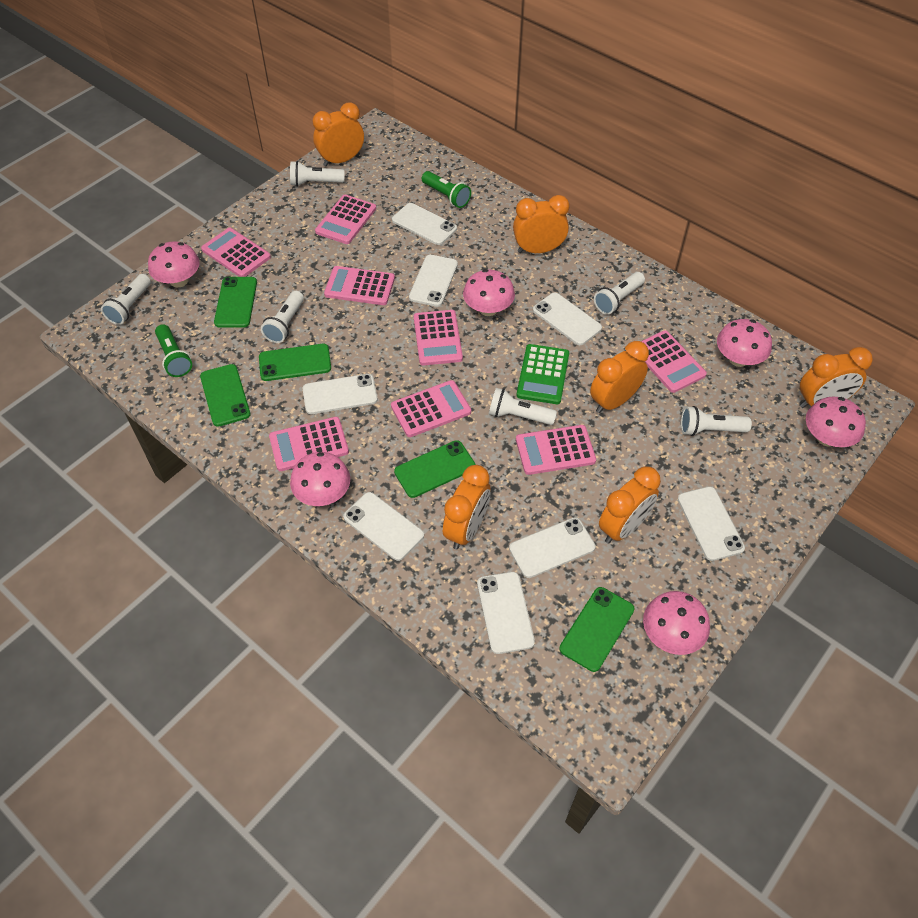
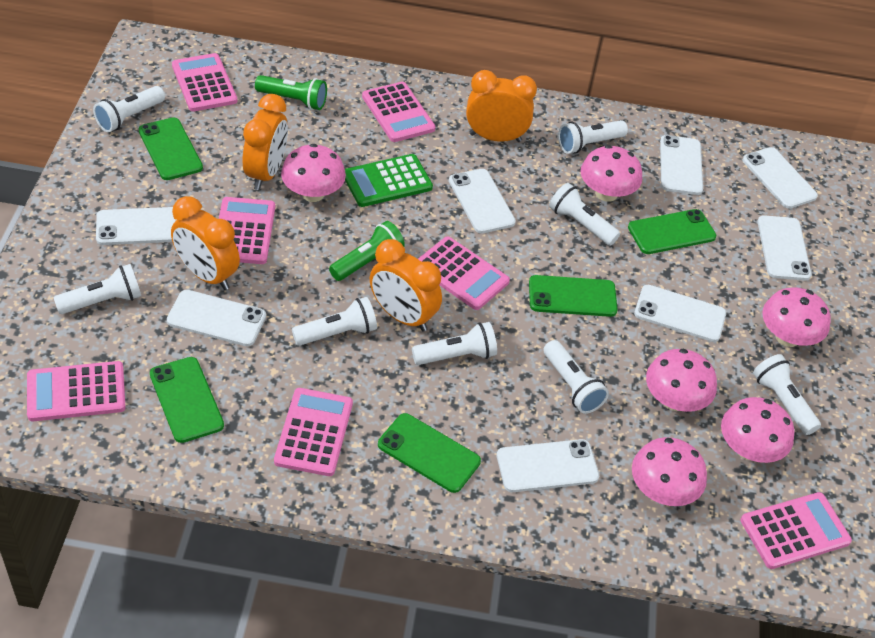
orange clock: 6 -> 4
pink calculator: 8 -> 7
white flashlight: 6 -> 8

